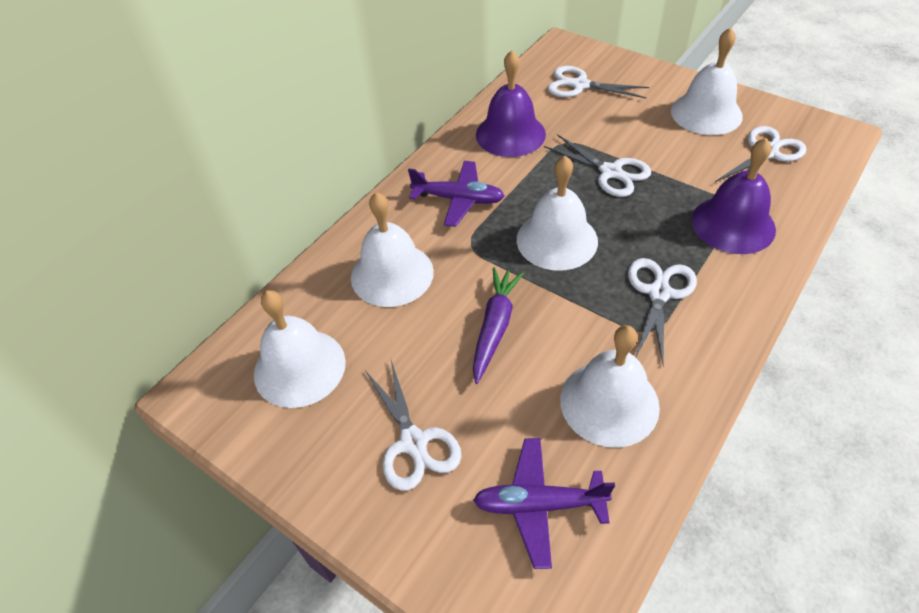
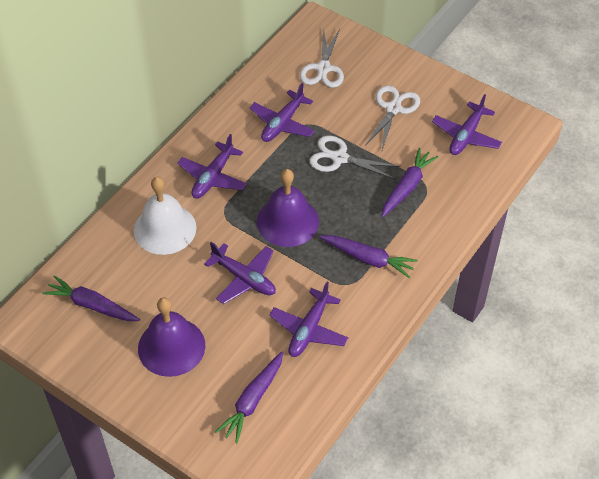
purple carrot: 1 -> 4
purple plane: 2 -> 5
white bell: 5 -> 1
white scissors: 5 -> 3

